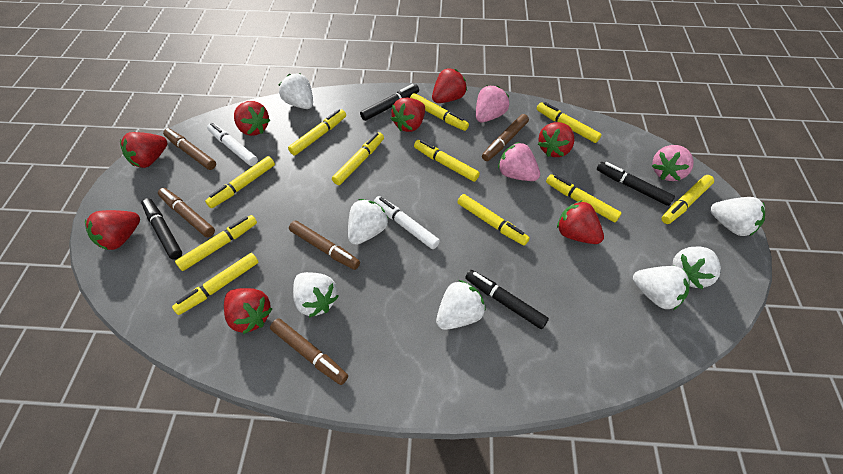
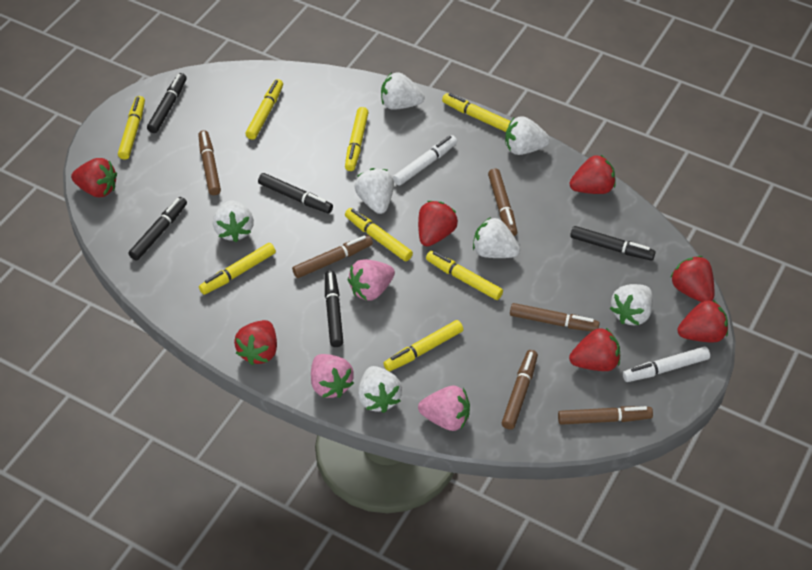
black marker: 4 -> 5
brown marker: 5 -> 6
red strawberry: 8 -> 7
yellow marker: 11 -> 8

